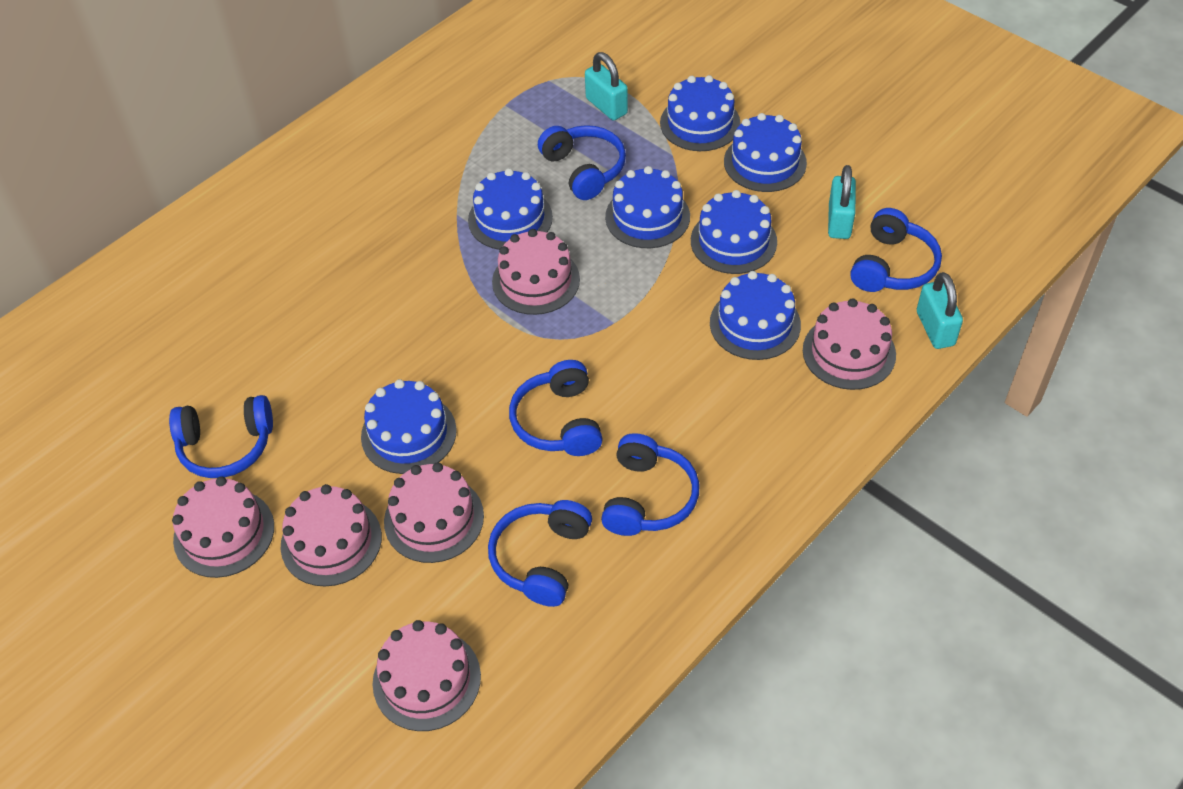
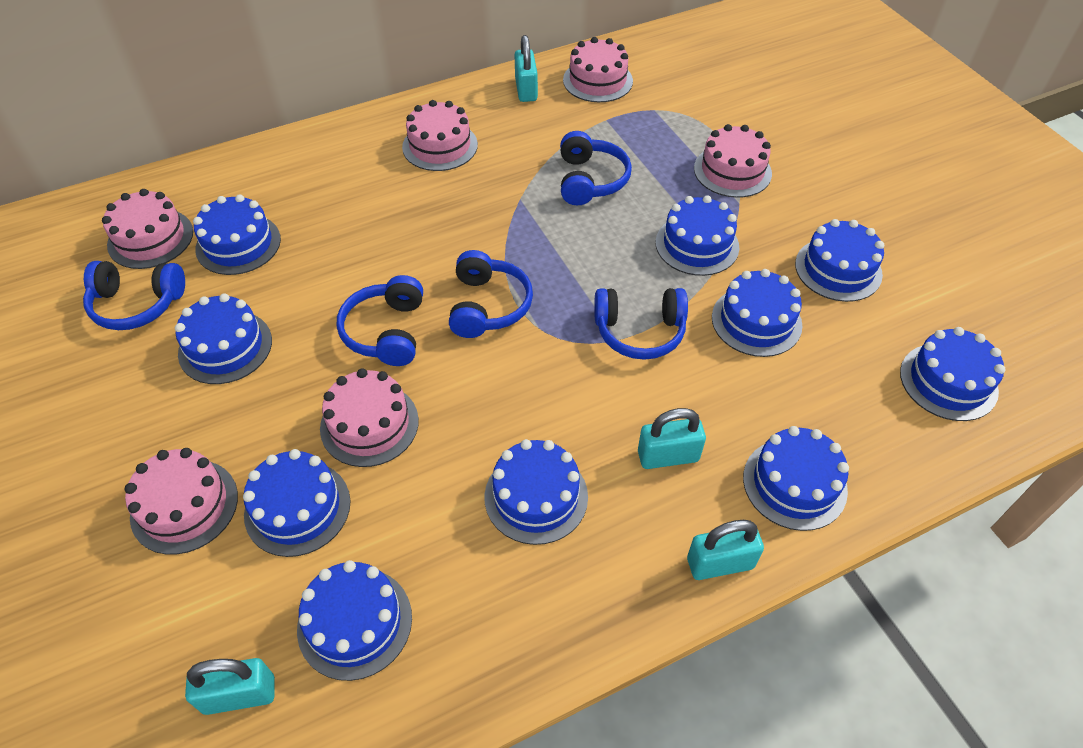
blue cake: 7 -> 10
blue headphones: 6 -> 5
turquoise padlock: 3 -> 4

